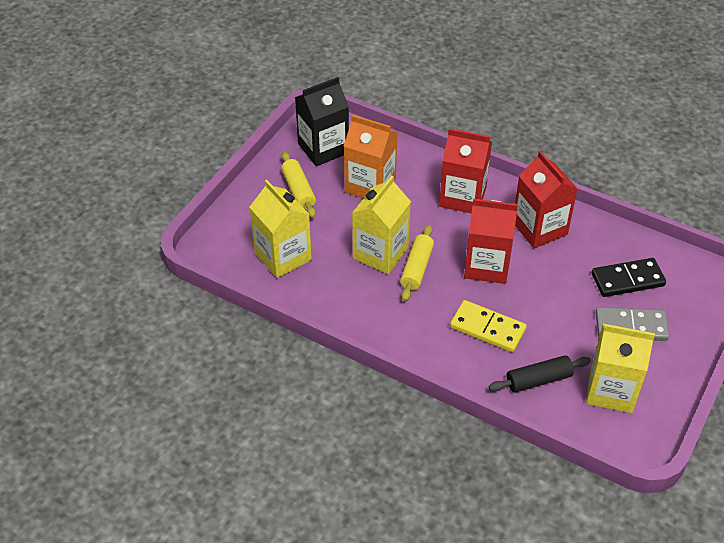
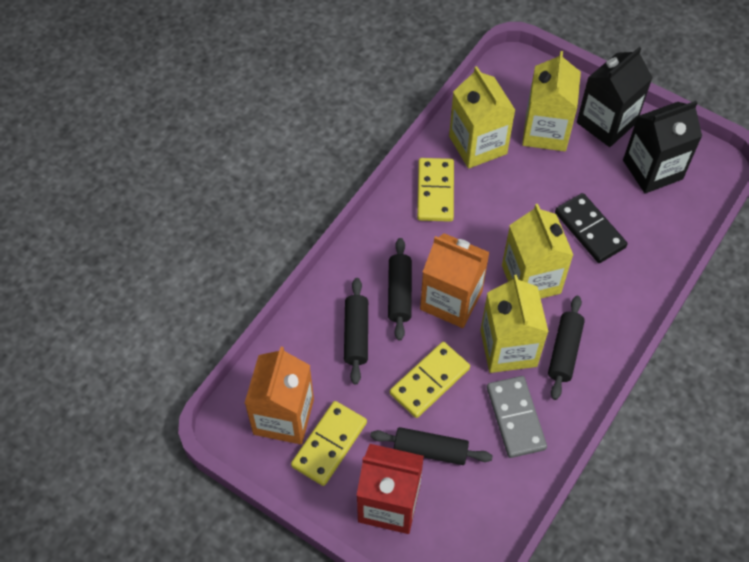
black carton: 1 -> 2
black rolling pin: 1 -> 4
orange carton: 1 -> 2
red carton: 3 -> 1
yellow carton: 3 -> 4
yellow domino: 1 -> 3
yellow rolling pin: 2 -> 0

